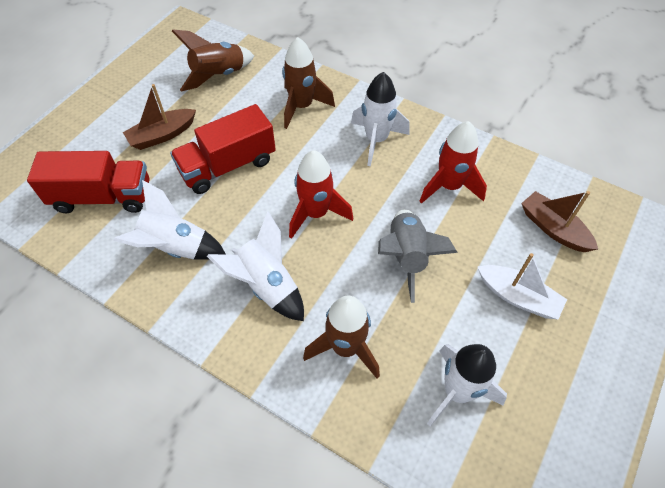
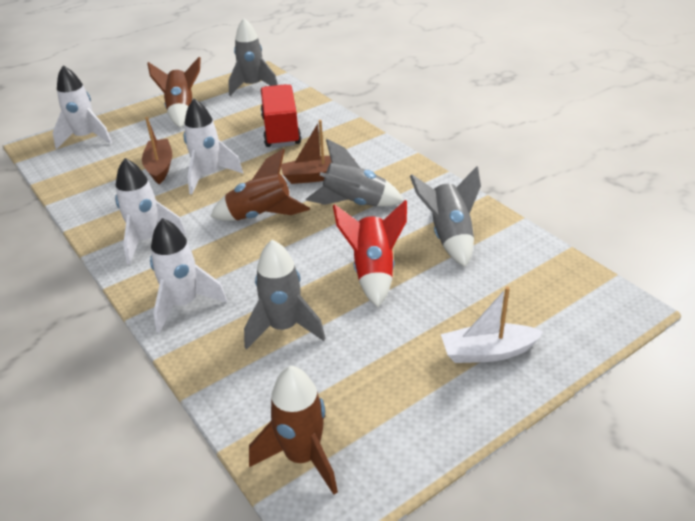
grey rocket: 1 -> 4
red rocket: 2 -> 1
red truck: 2 -> 1

